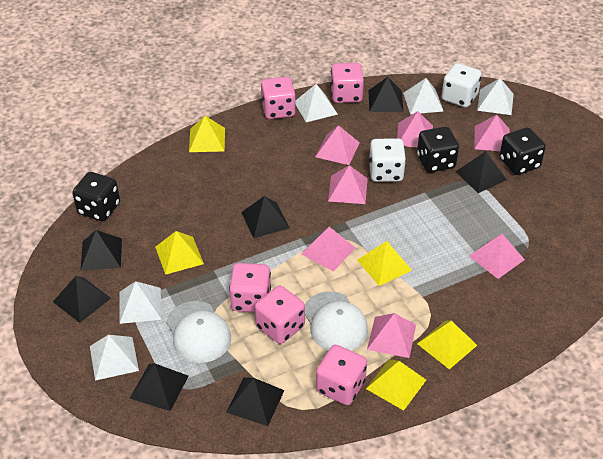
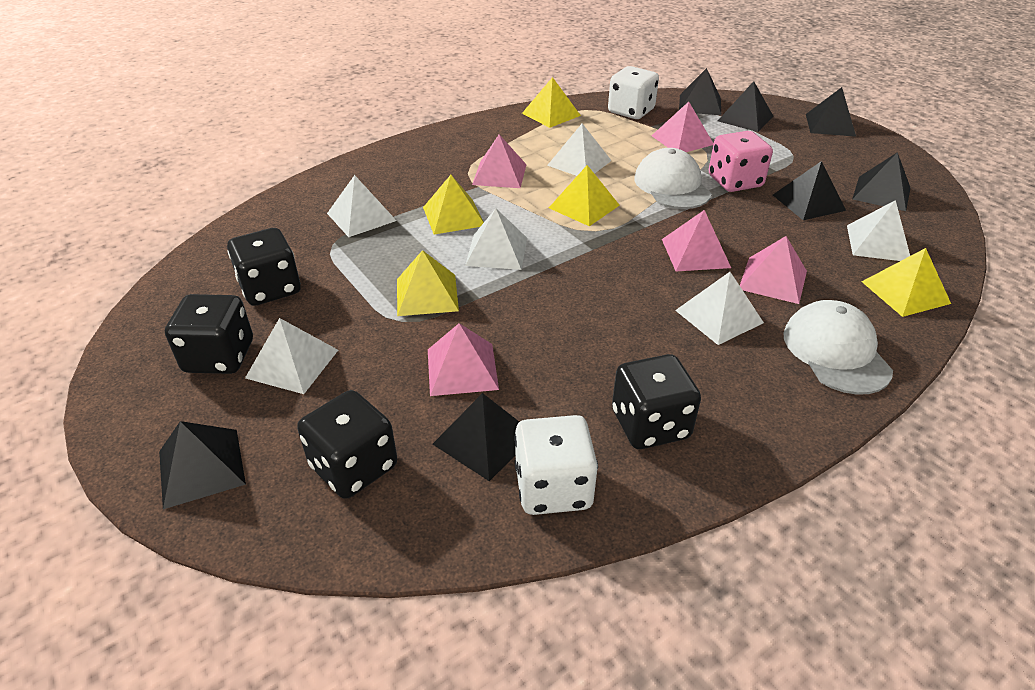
black dice: 3 -> 4
pink dice: 5 -> 1
pink pyramid: 7 -> 5
white pyramid: 5 -> 6

